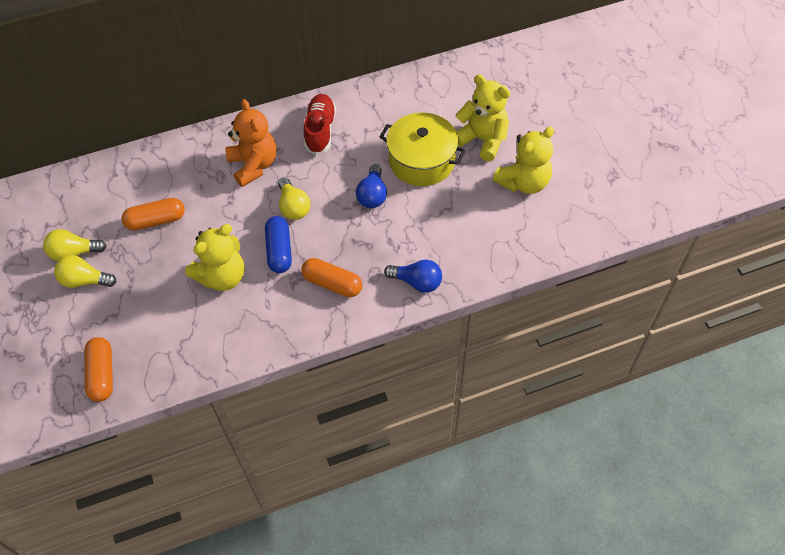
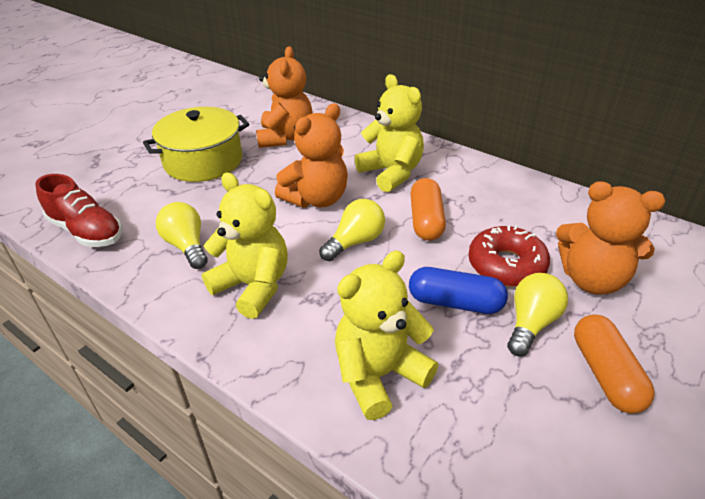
blue light bulb: 2 -> 0
orange capsule: 3 -> 2
orange teddy bear: 1 -> 3
red donut: 0 -> 1

